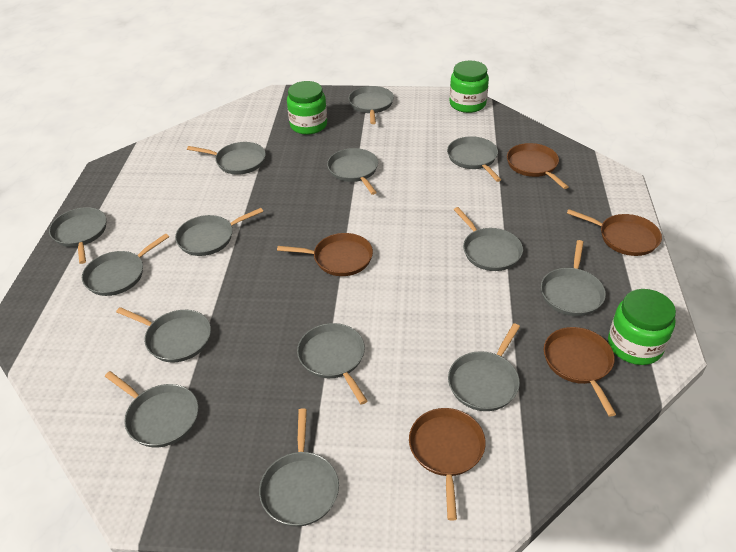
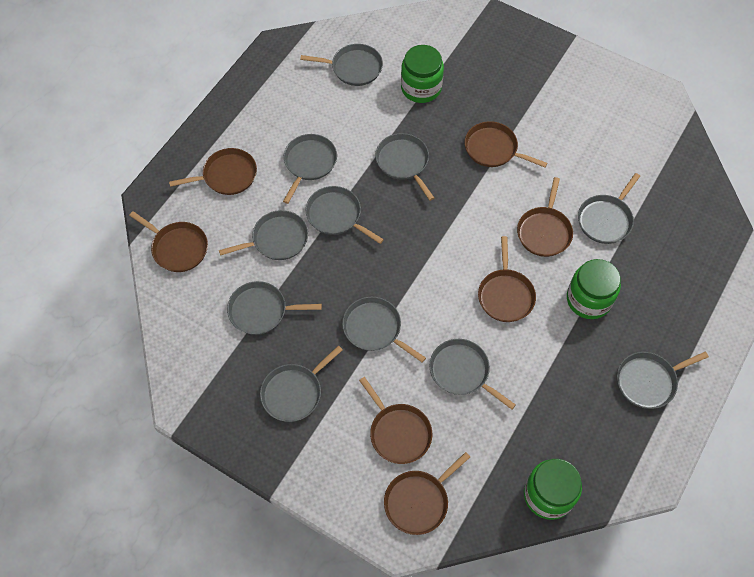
brown pan: 5 -> 7
grey pan: 14 -> 11

